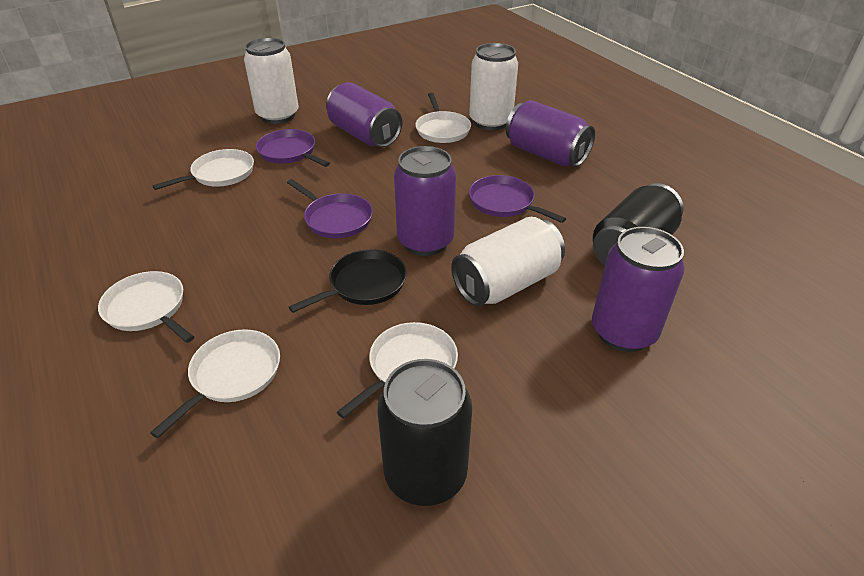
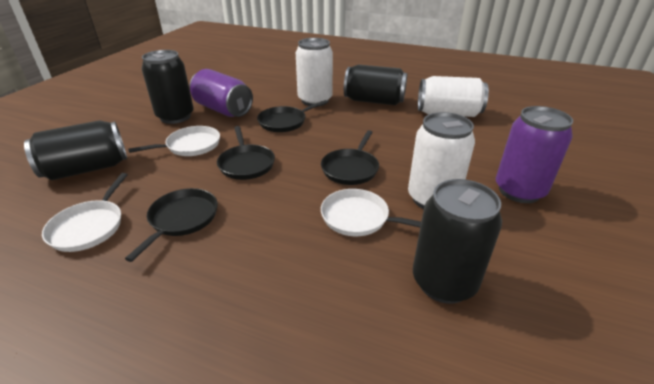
black can: 2 -> 4
black pan: 1 -> 4
purple can: 4 -> 2
purple pan: 3 -> 0
white pan: 5 -> 3

